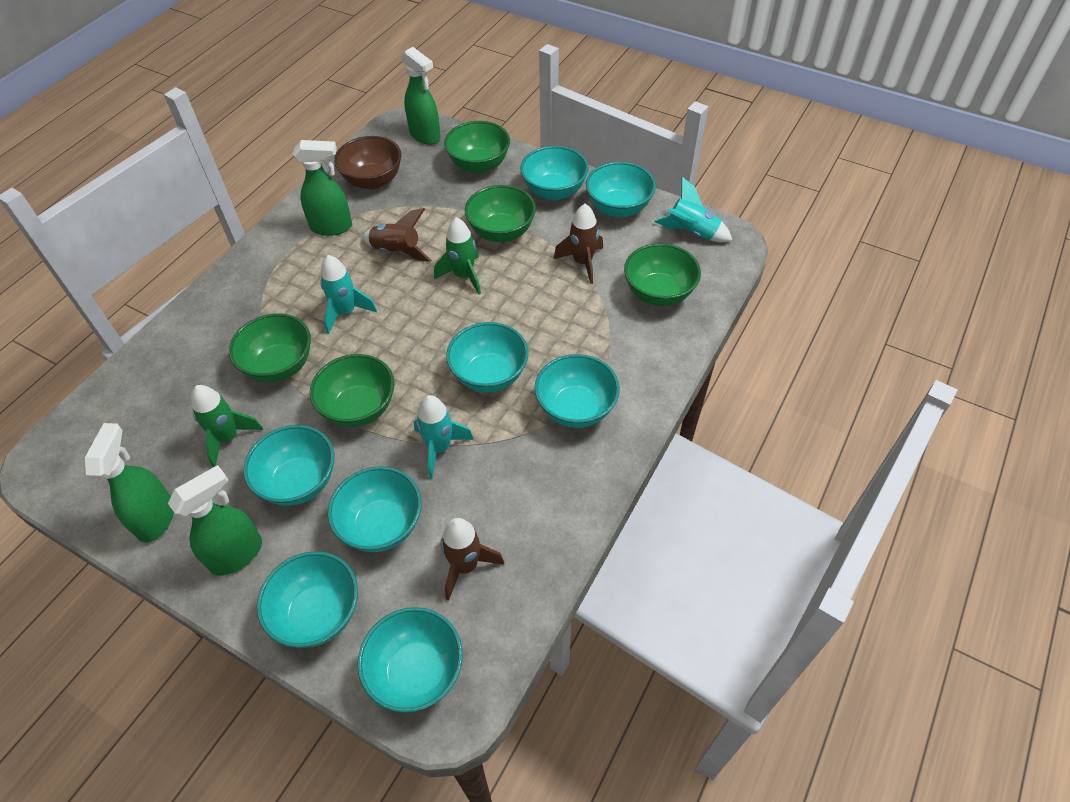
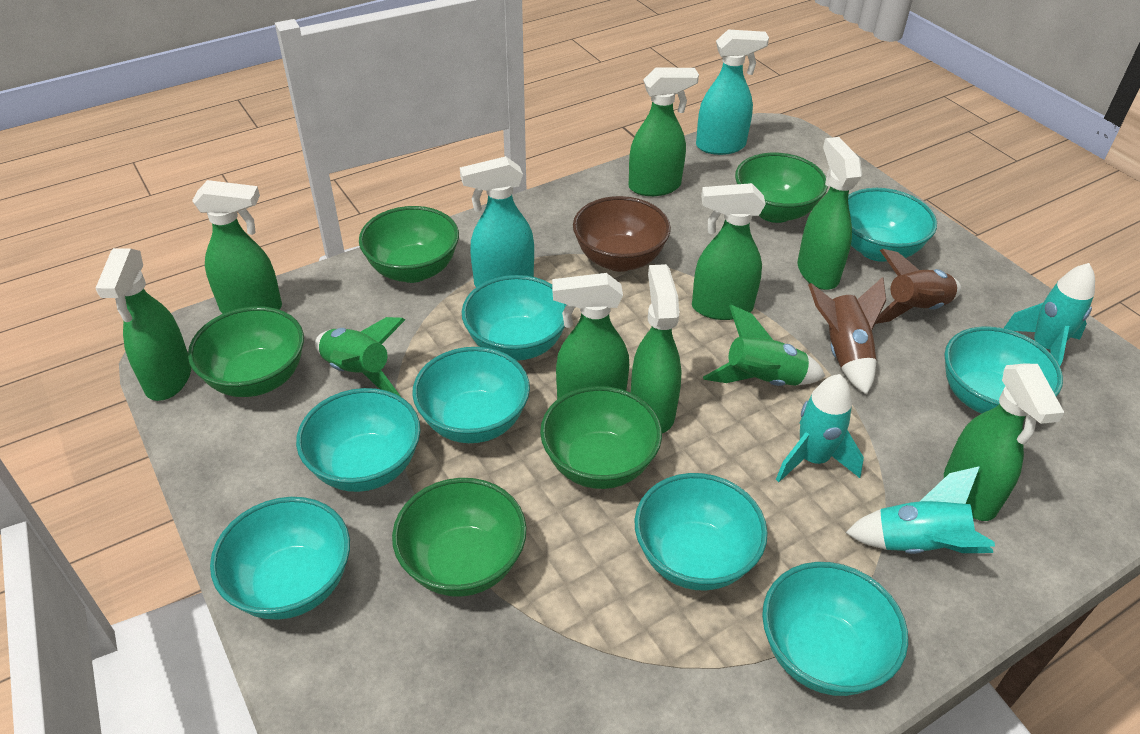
brown rocket: 3 -> 2
green spray bottle: 4 -> 8
turquoise spray bottle: 0 -> 2

